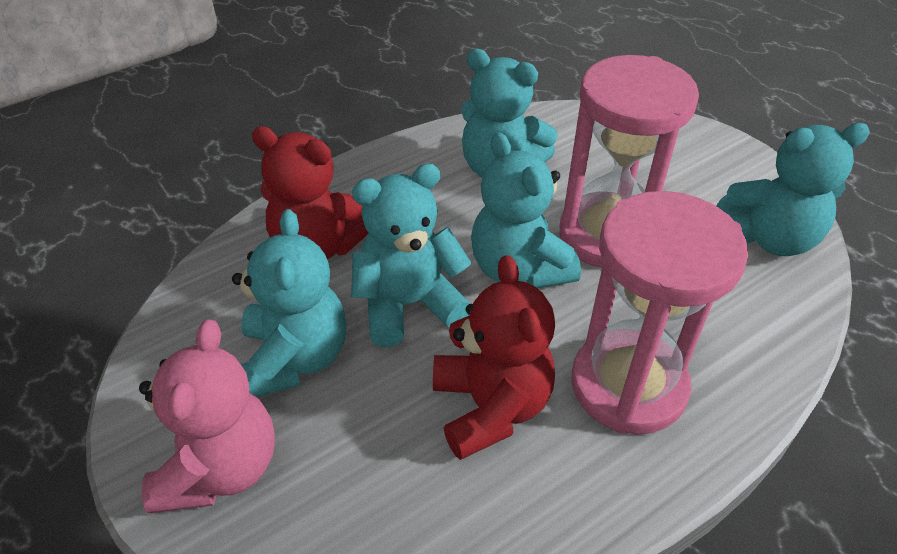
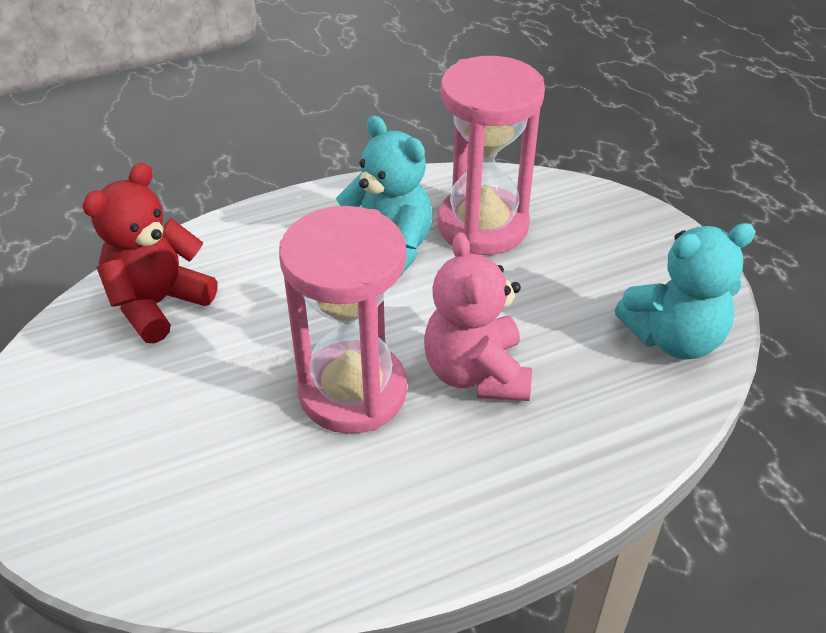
red teddy bear: 2 -> 1
turquoise teddy bear: 5 -> 2

